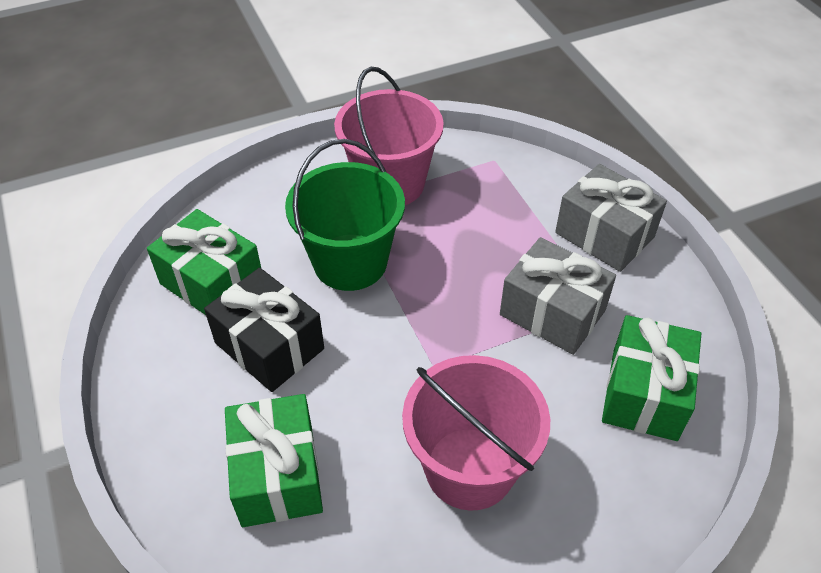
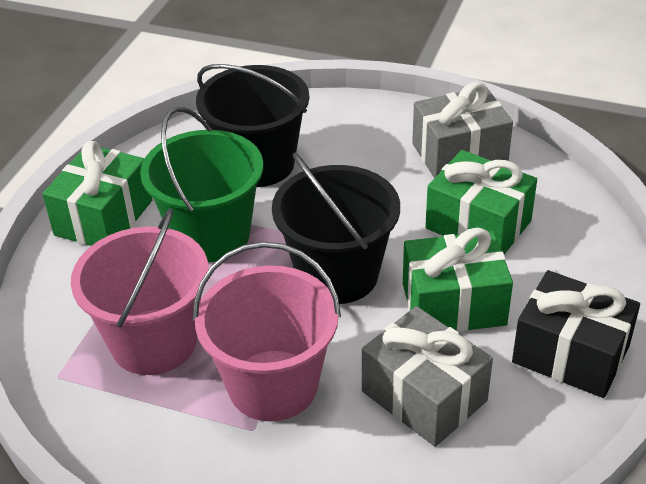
black bucket: 0 -> 2

